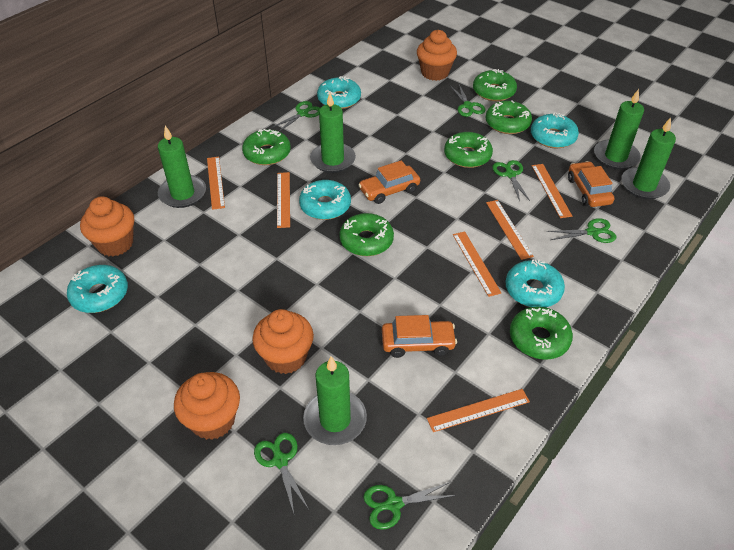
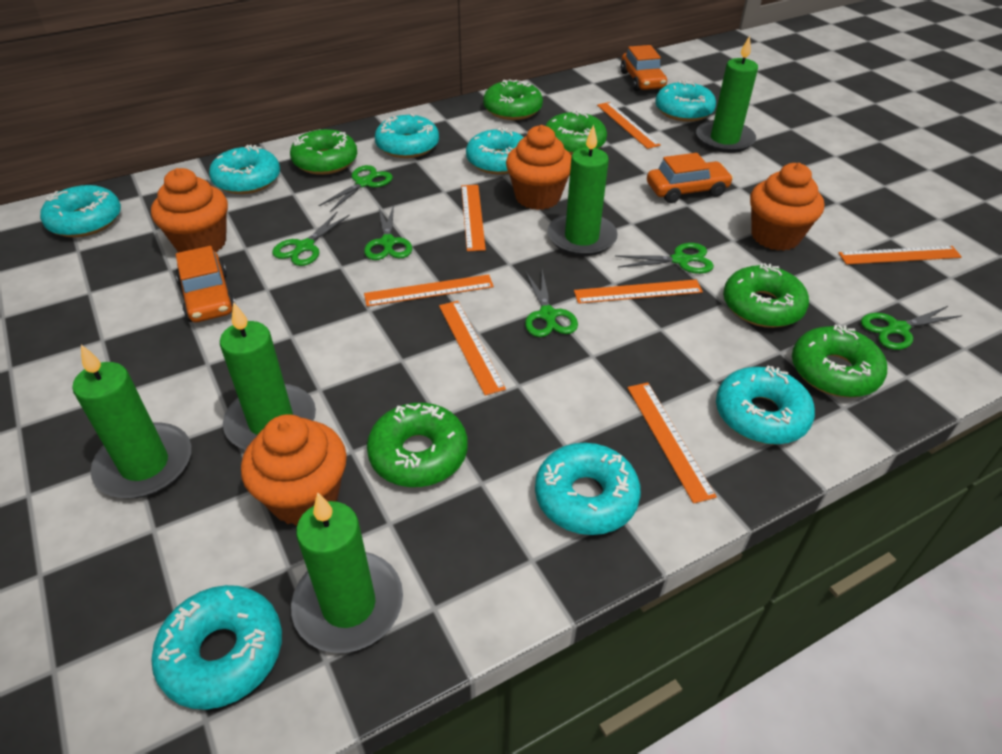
orange ruler: 6 -> 7
turquoise donut: 5 -> 8

